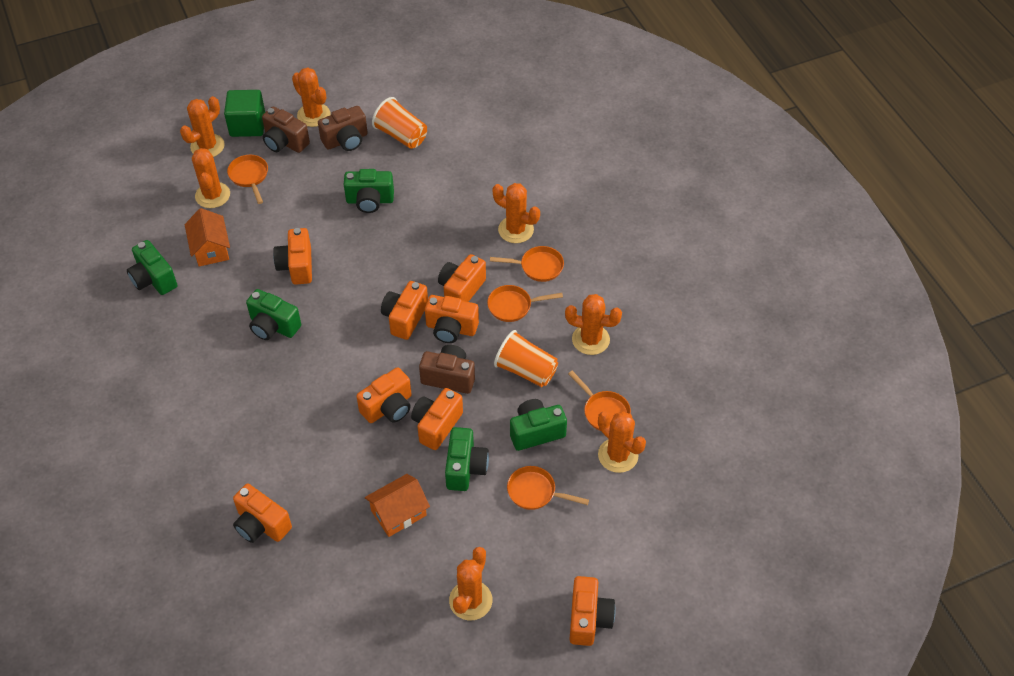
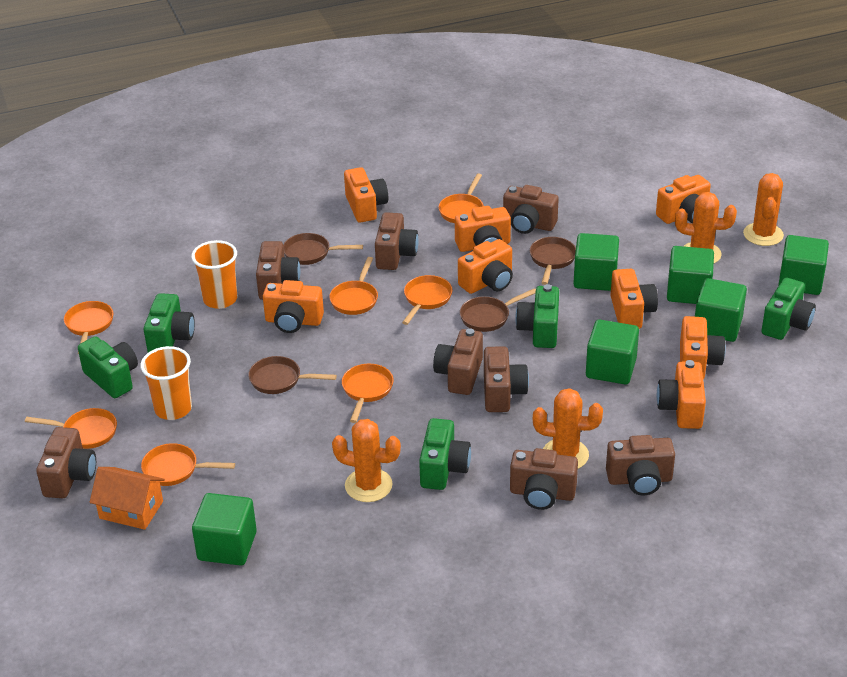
brown camera: 3 -> 8
brown pan: 0 -> 4
green cube: 1 -> 6
orange cactus: 7 -> 4
orange house: 2 -> 1
orange pan: 5 -> 7

